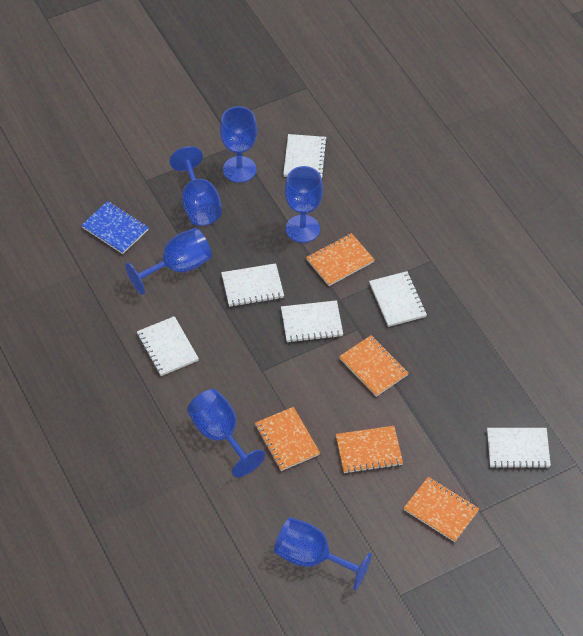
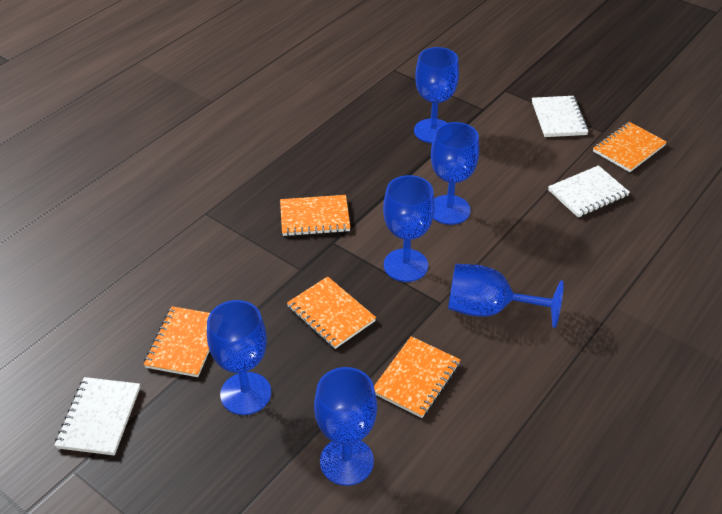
blue notebook: 1 -> 0
white notebook: 6 -> 3

